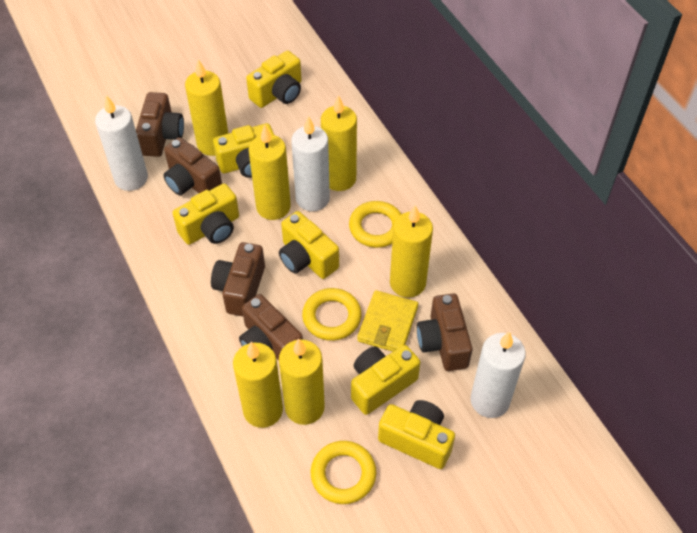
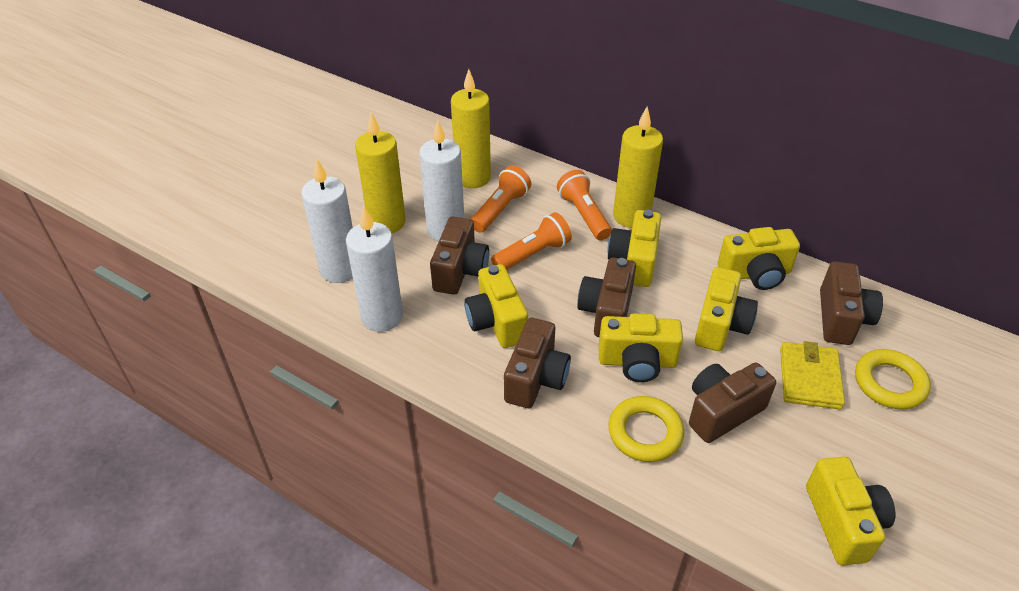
orange flashlight: 0 -> 3
yellow candle: 6 -> 3
yellow ring: 3 -> 2

